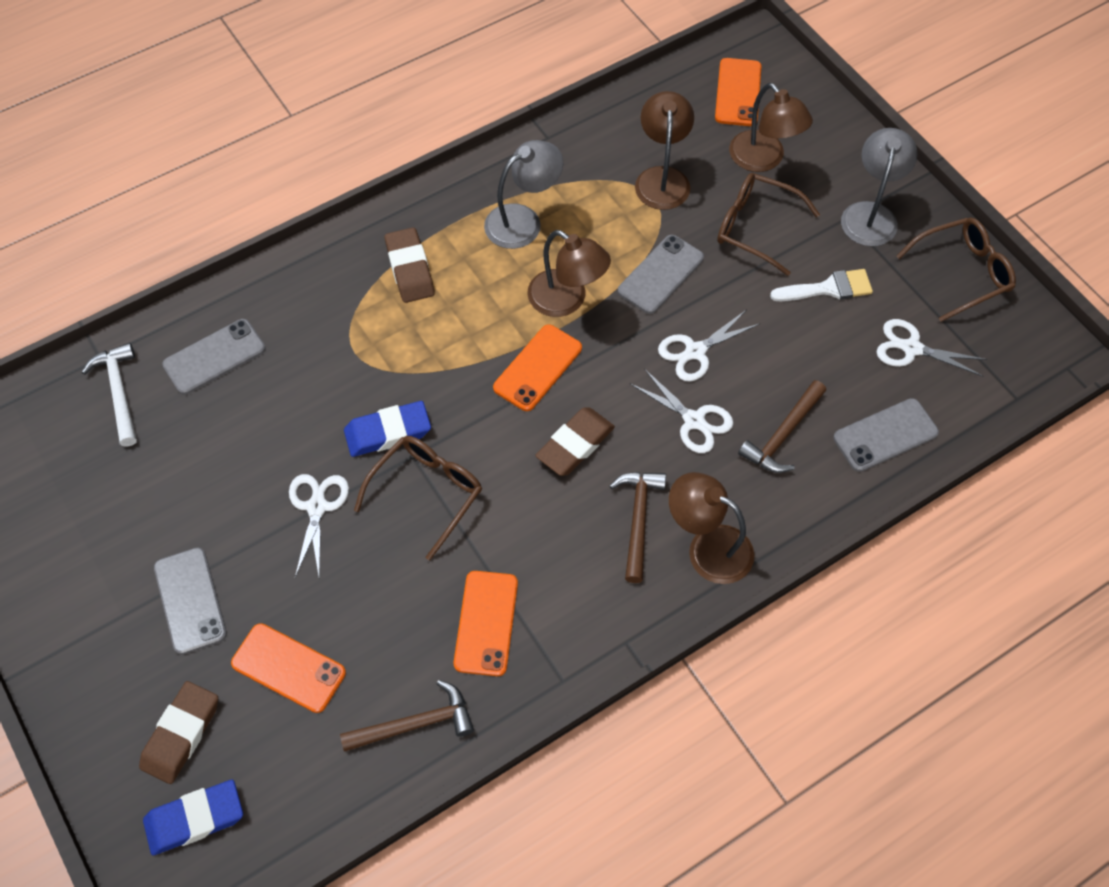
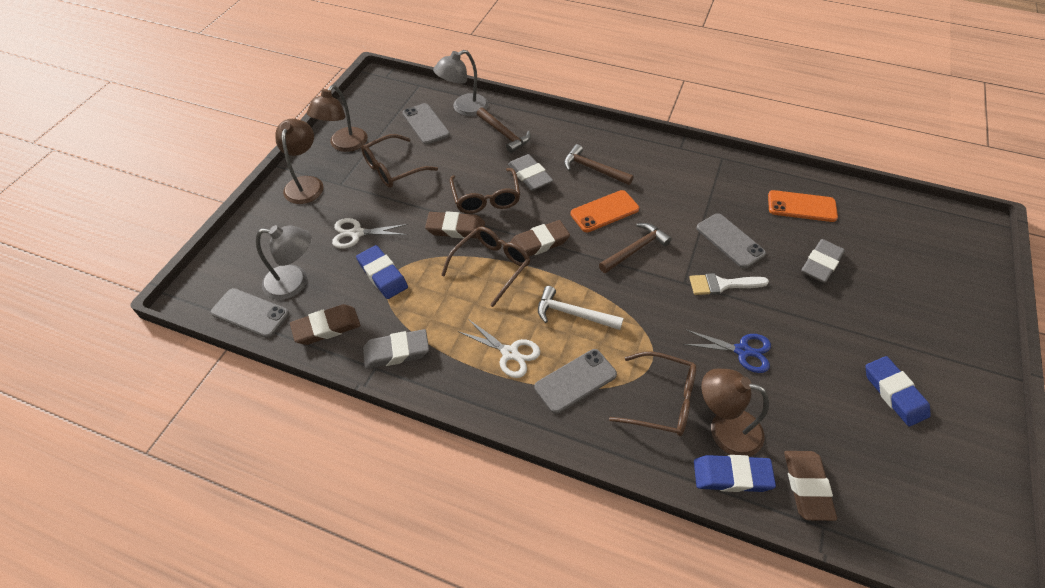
blue eraser: 2 -> 3
blue scissors: 0 -> 1
brown eraser: 3 -> 4
brown glasses: 3 -> 4
brown lamp: 4 -> 3
grey eraser: 0 -> 3
orange phone: 4 -> 2
white scissors: 4 -> 2

